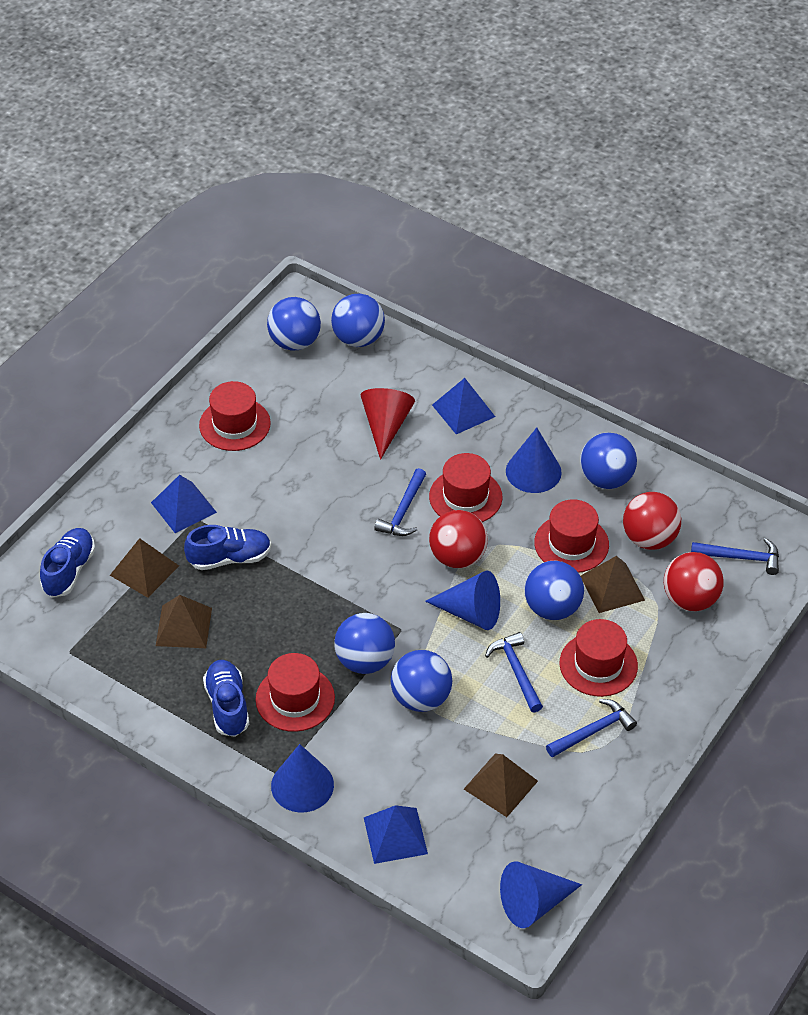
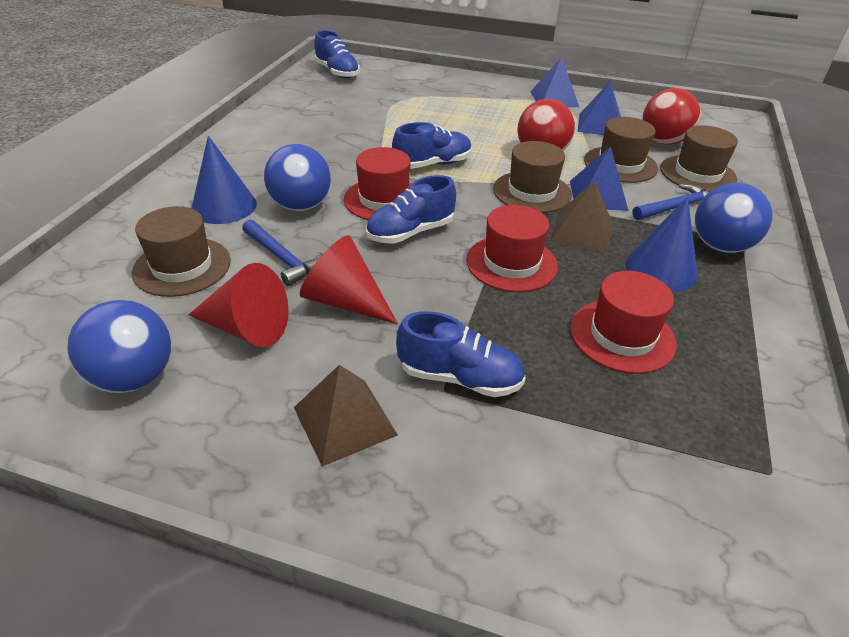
blue ball: 6 -> 3
blue cone: 4 -> 2
blue hammer: 4 -> 2
blue shoe: 3 -> 4
brown hat: 0 -> 4
brown pyramid: 4 -> 2
red ball: 3 -> 2
red cone: 1 -> 2
red hat: 5 -> 3

